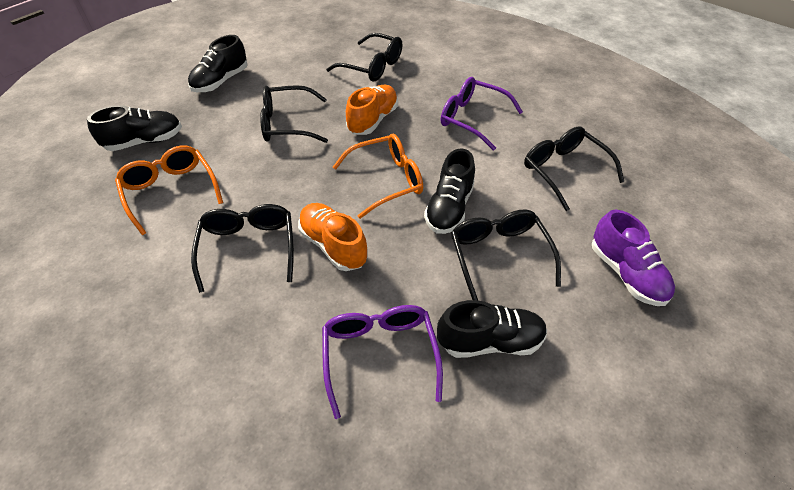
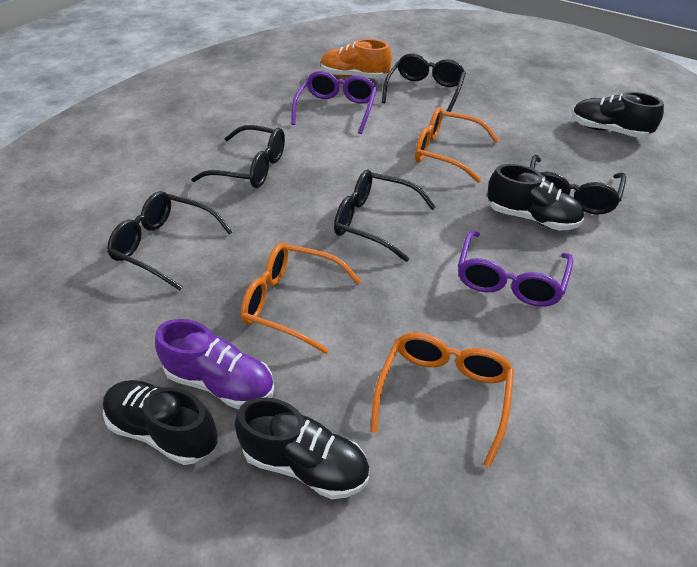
orange glasses: 2 -> 3
orange shoe: 2 -> 1

